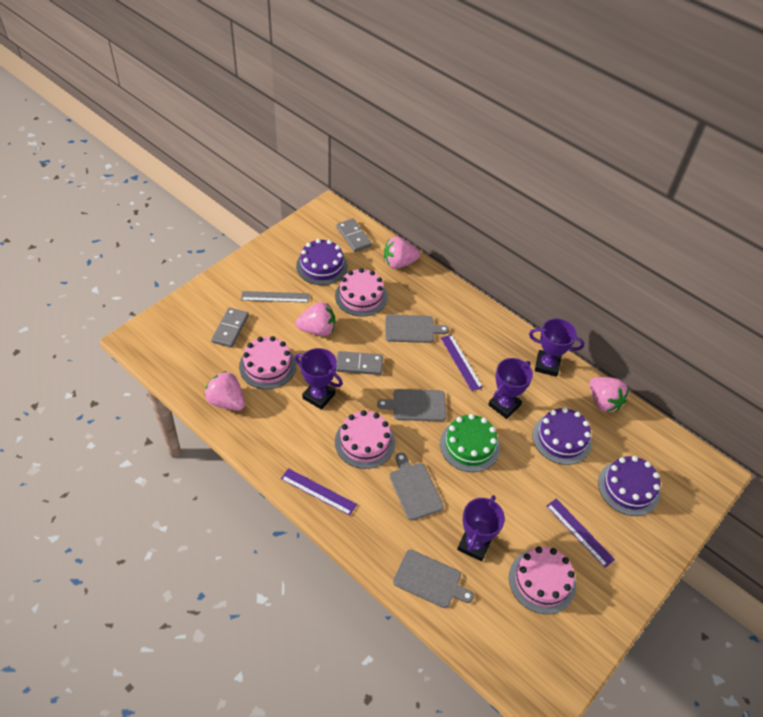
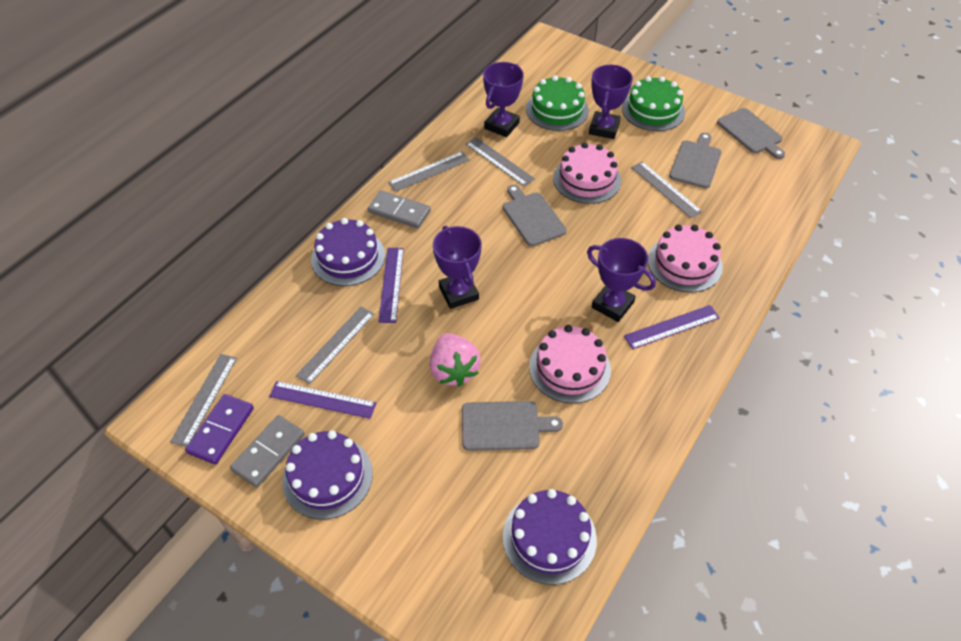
green cake: 1 -> 2
grey domino: 3 -> 2
grey ruler: 1 -> 5
pink cake: 4 -> 3
pink strawberry: 4 -> 1
purple domino: 0 -> 1

